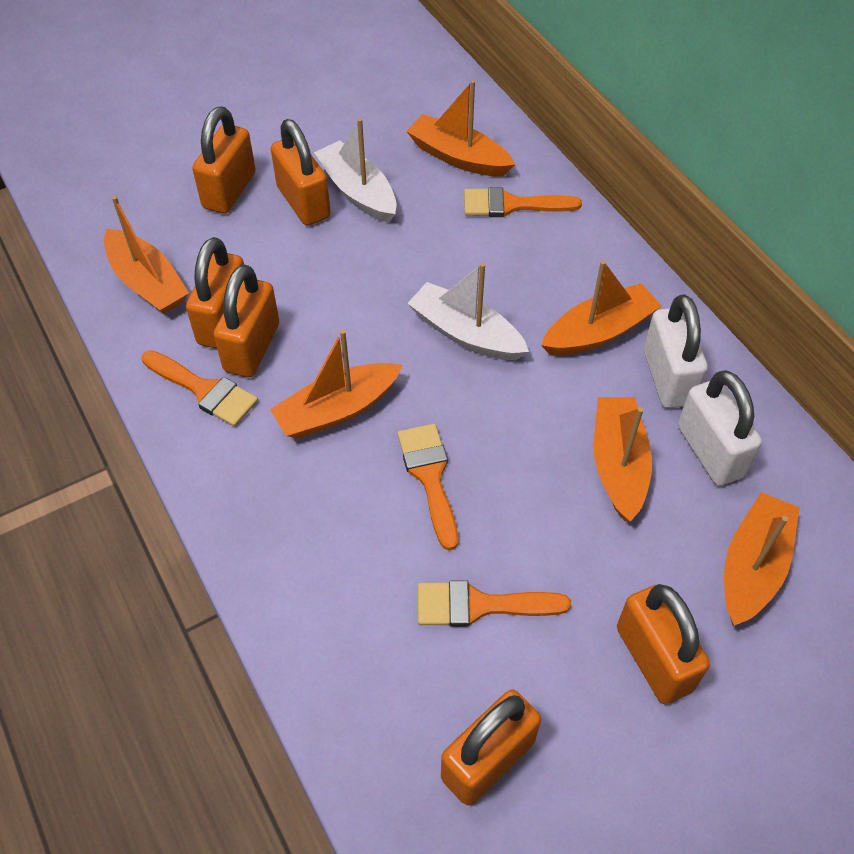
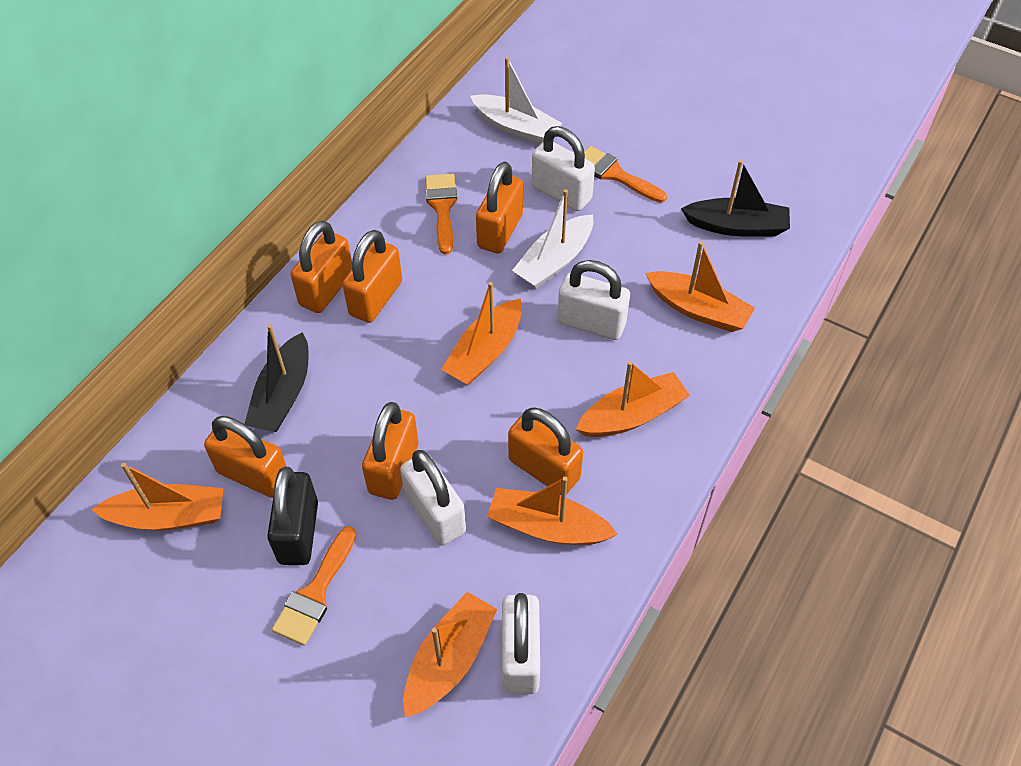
black boat: 0 -> 2
black padlock: 0 -> 1
orange brush: 4 -> 3
white padlock: 2 -> 4

